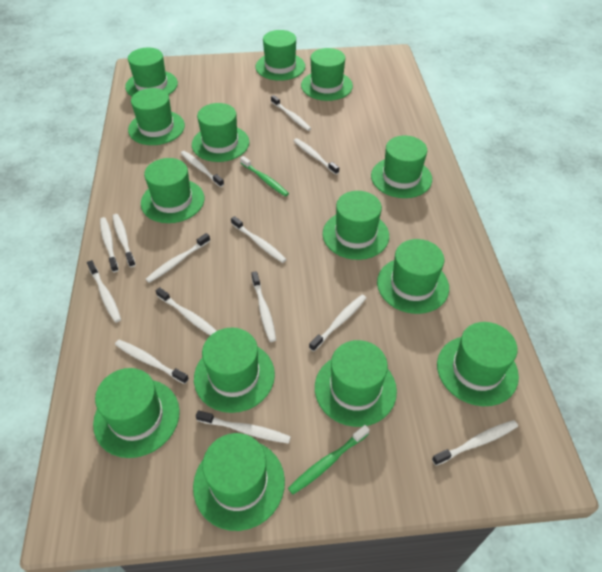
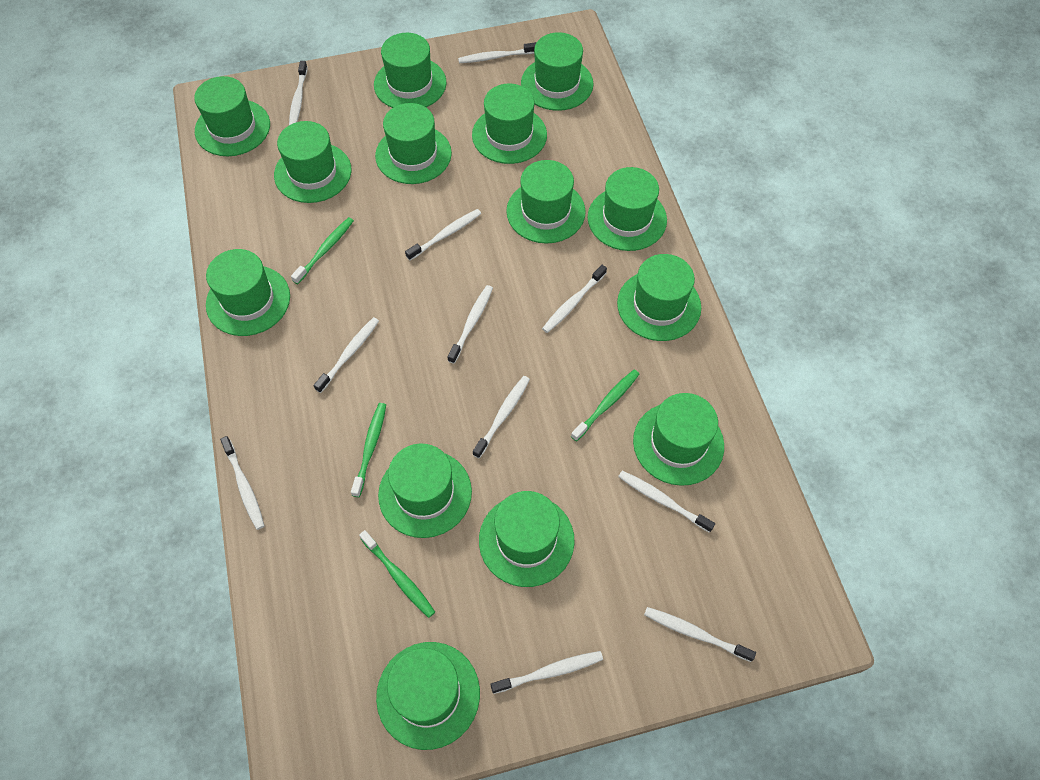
green toothbrush: 2 -> 4
white toothbrush: 14 -> 11

